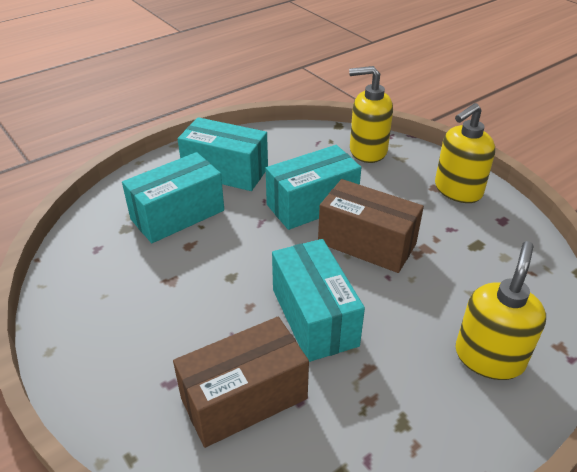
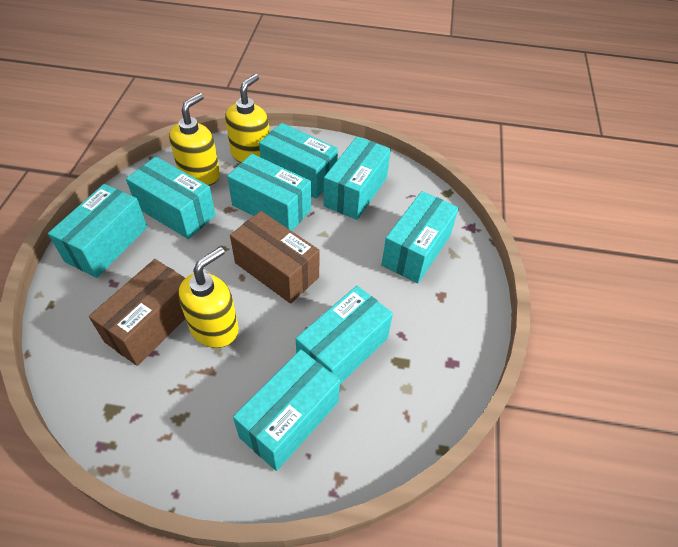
turquoise box: 4 -> 8

